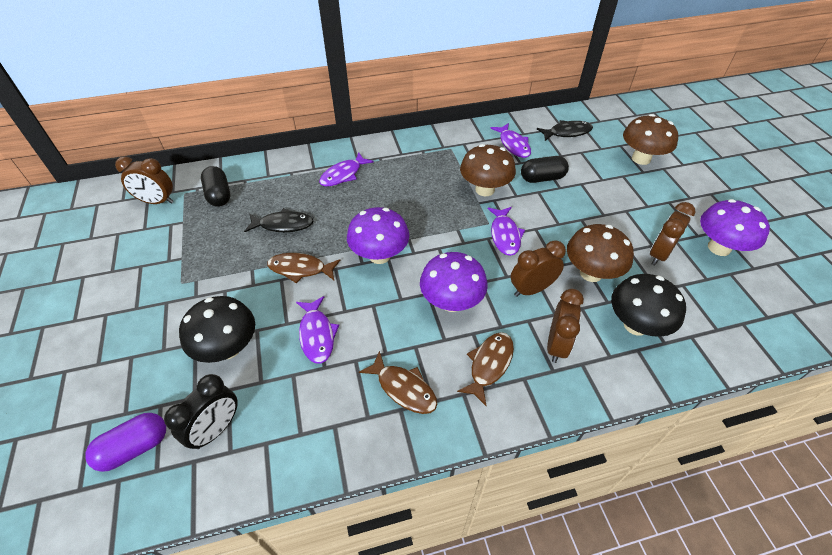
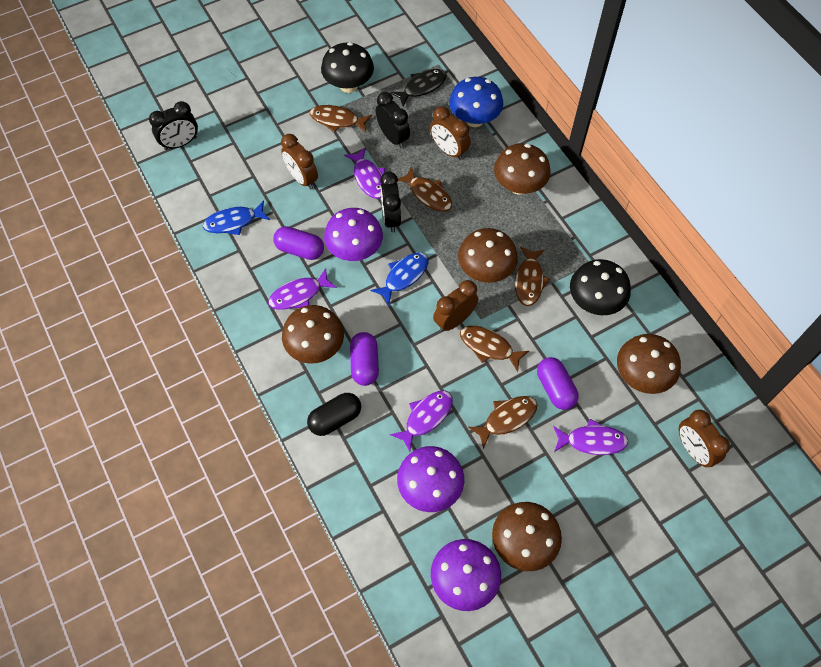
black capsule: 2 -> 1
black clock: 1 -> 3
black fish: 2 -> 1
blue fish: 0 -> 2
blue mushroom: 0 -> 1
brown fish: 3 -> 5
brown mushroom: 3 -> 5
purple capsule: 1 -> 3

